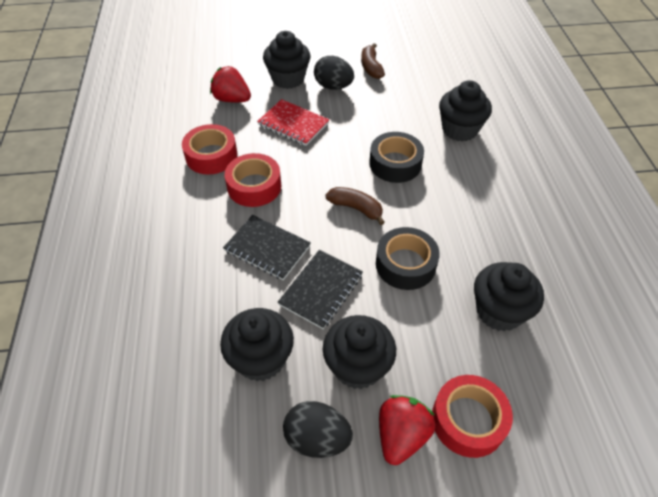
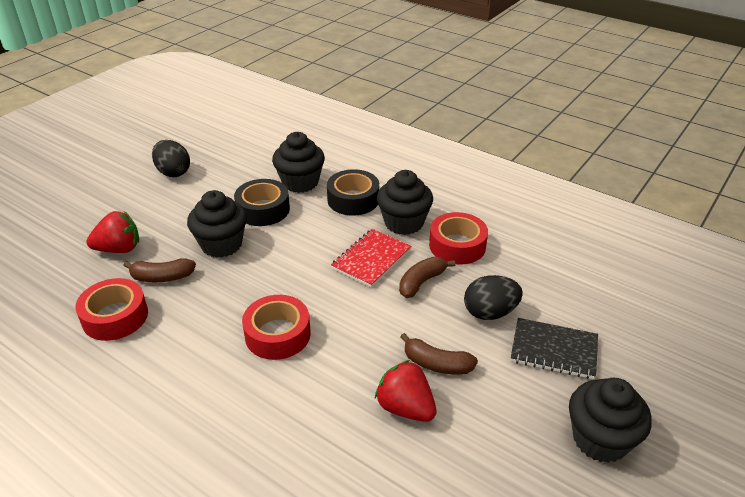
black cupcake: 5 -> 4
black notebook: 2 -> 1
brown banana: 2 -> 3

